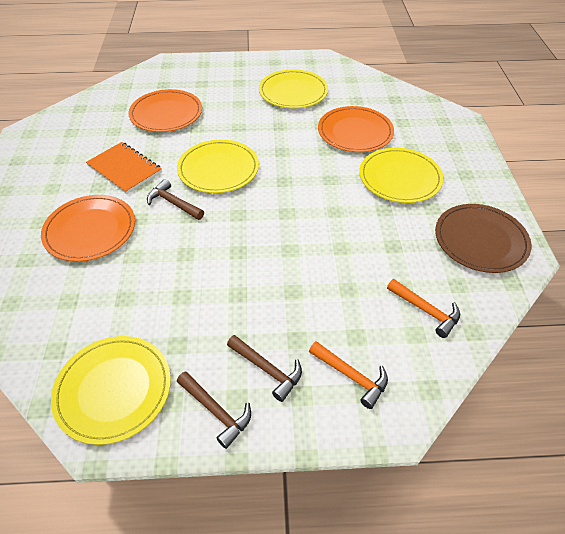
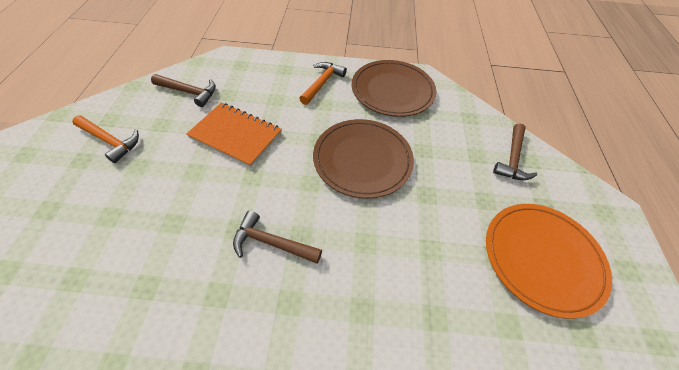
brown plate: 1 -> 2
orange plate: 3 -> 1
yellow plate: 4 -> 0

